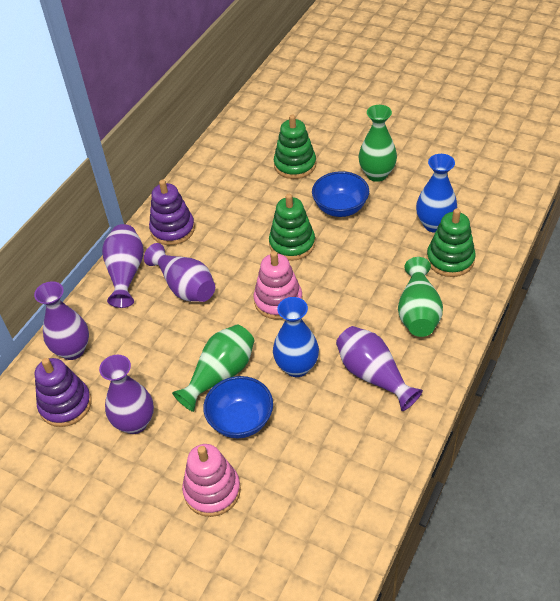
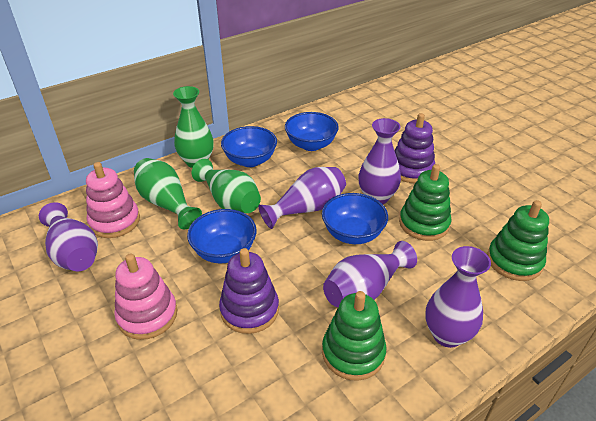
blue bowl: 2 -> 4
blue vase: 2 -> 0

